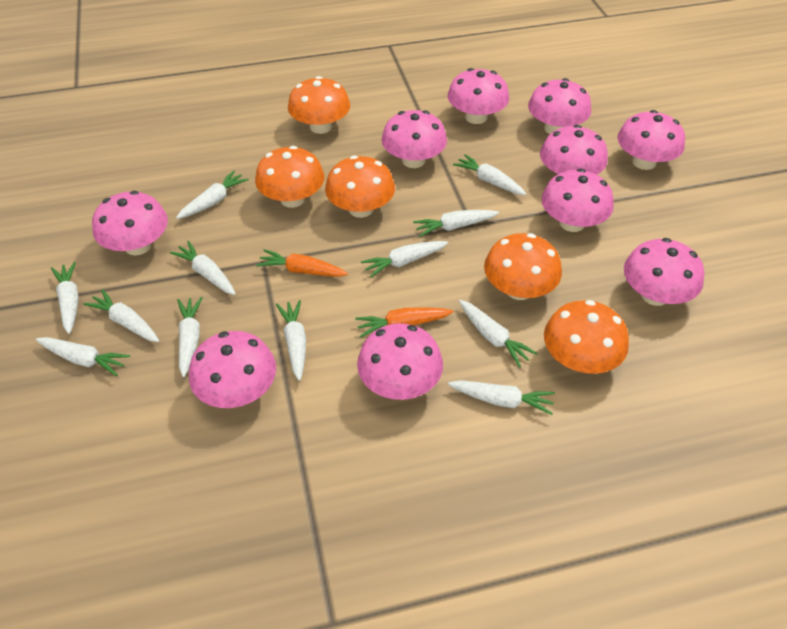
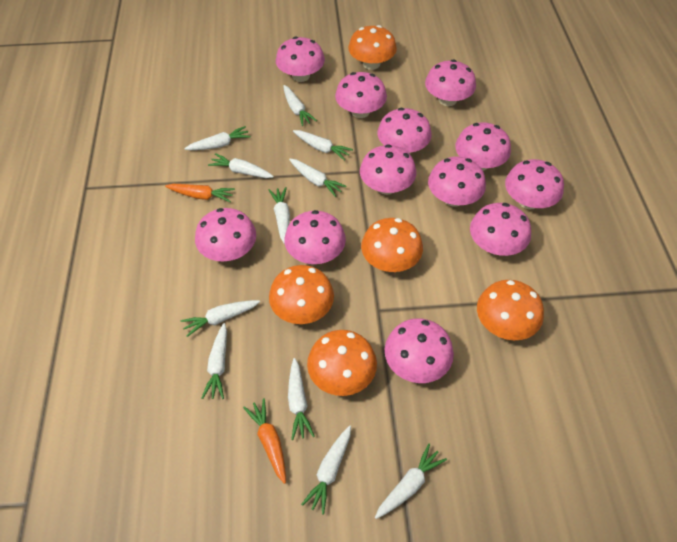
pink mushroom: 10 -> 12
white carrot: 12 -> 11

